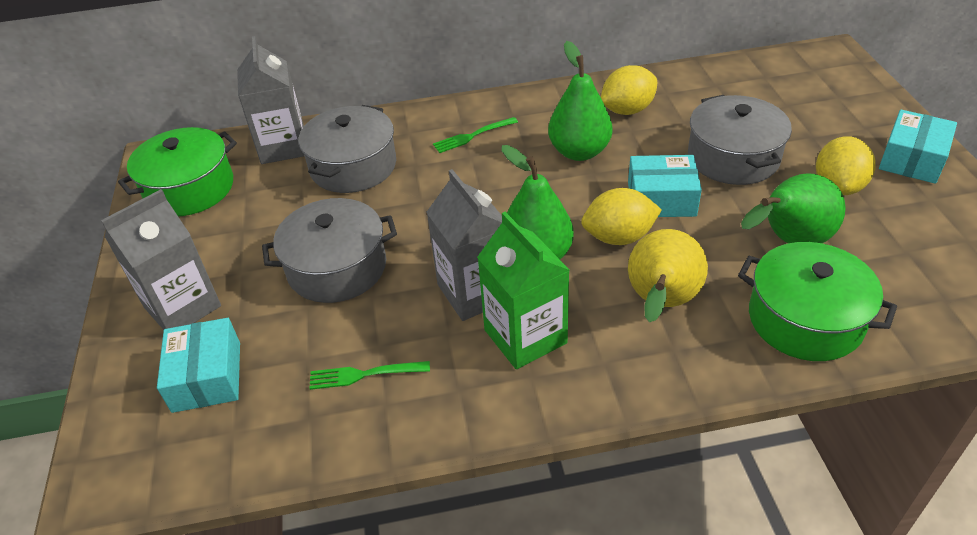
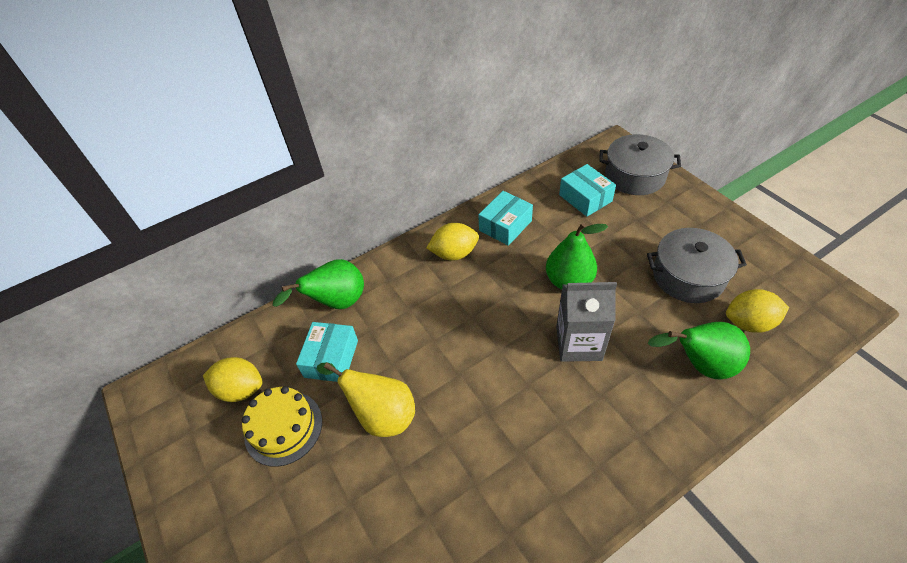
green carton: 1 -> 0
green fork: 2 -> 0
green pot: 2 -> 0
grey carton: 3 -> 1
grey pot: 3 -> 2
yellow cake: 0 -> 1

